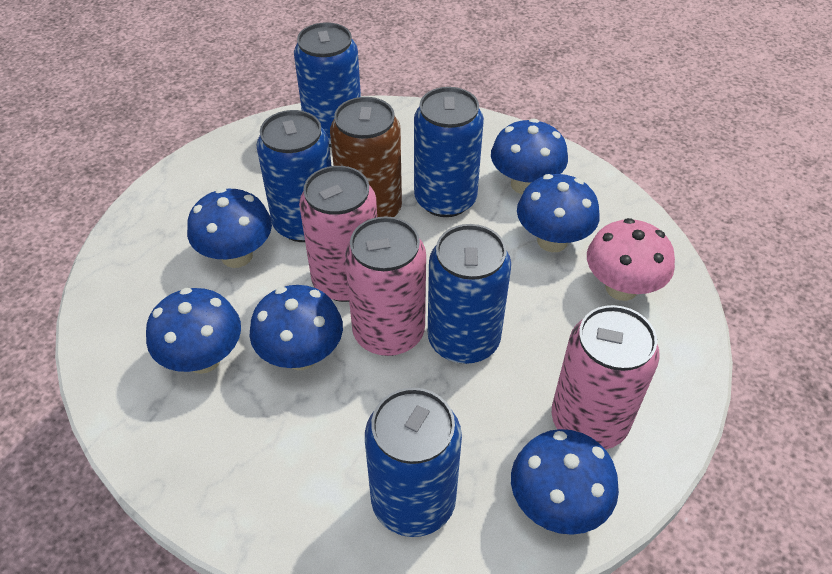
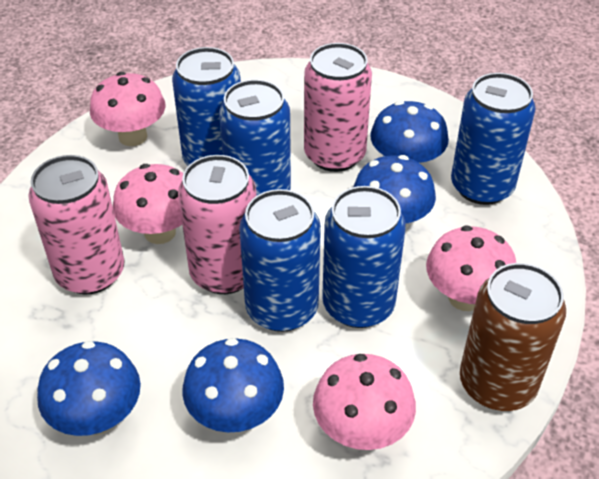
blue mushroom: 6 -> 4
pink mushroom: 1 -> 4

